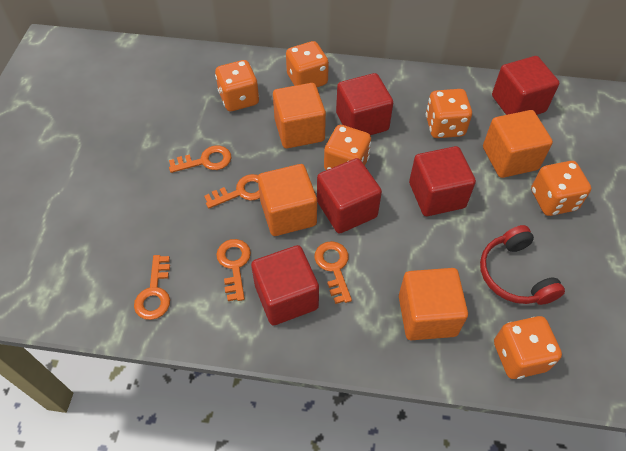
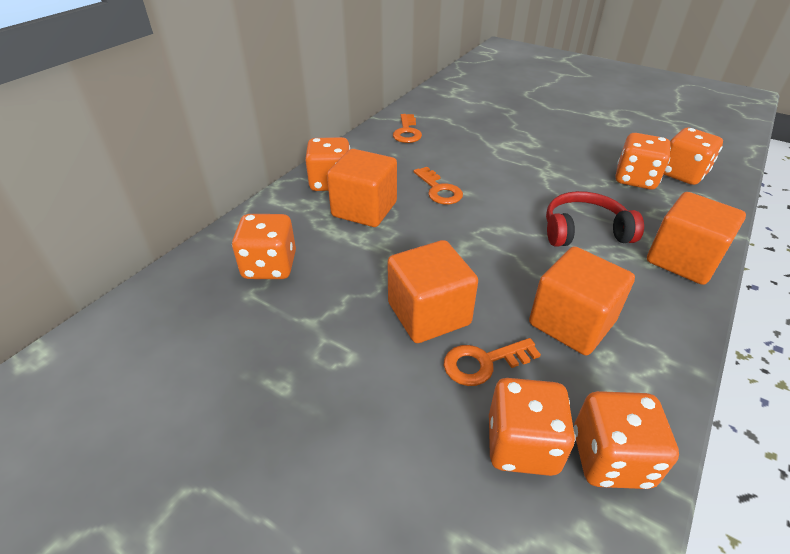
orange key: 5 -> 3
red cube: 5 -> 0

